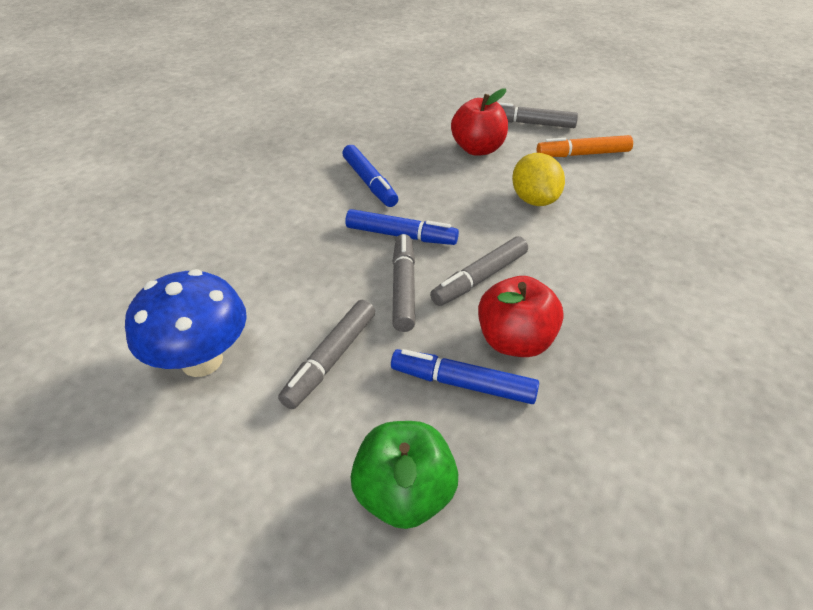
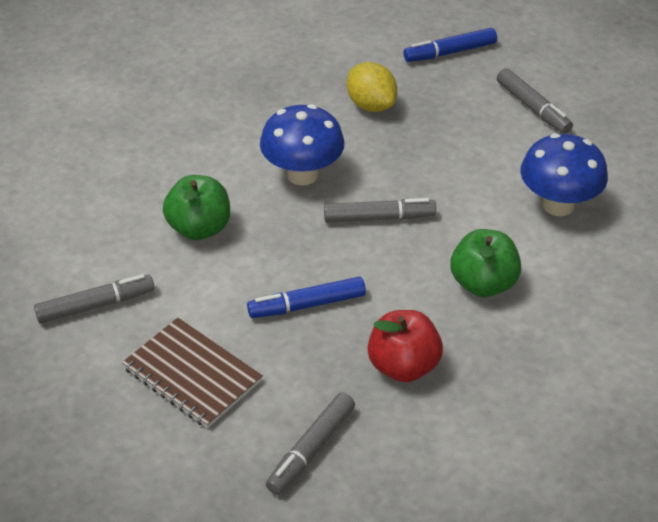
blue marker: 3 -> 2
blue mushroom: 1 -> 2
brown notebook: 0 -> 1
green apple: 1 -> 2
orange marker: 1 -> 0
red apple: 2 -> 1

